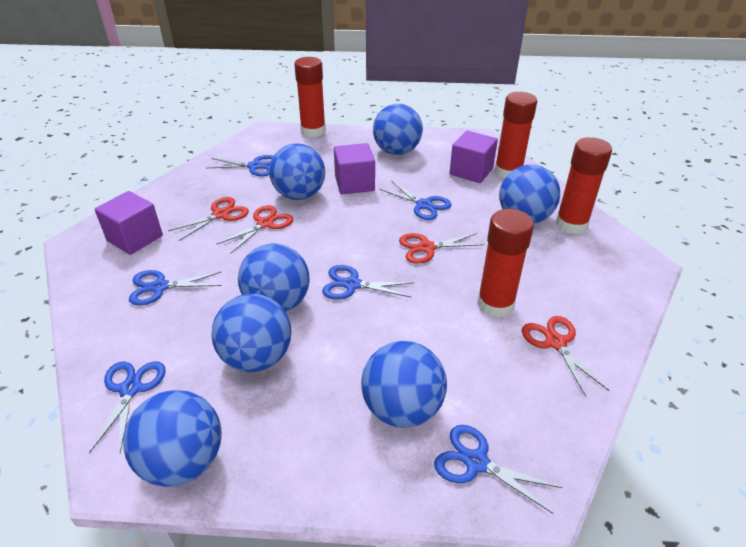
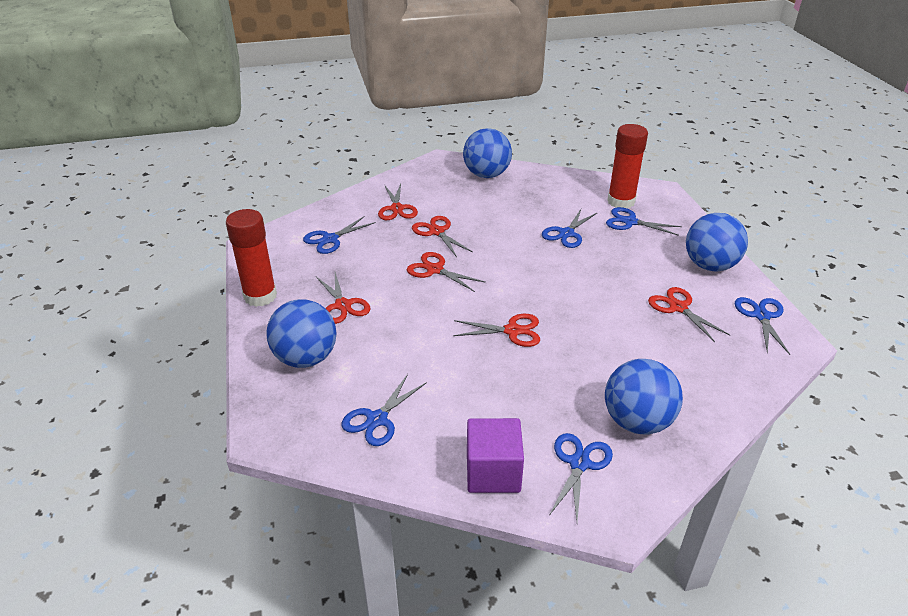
blue ball: 7 -> 4
purple cube: 3 -> 1
red glue stick: 4 -> 2
red scissors: 4 -> 6

